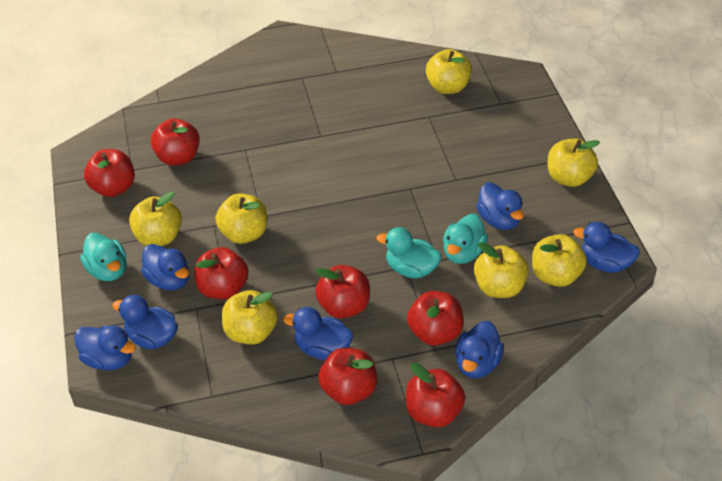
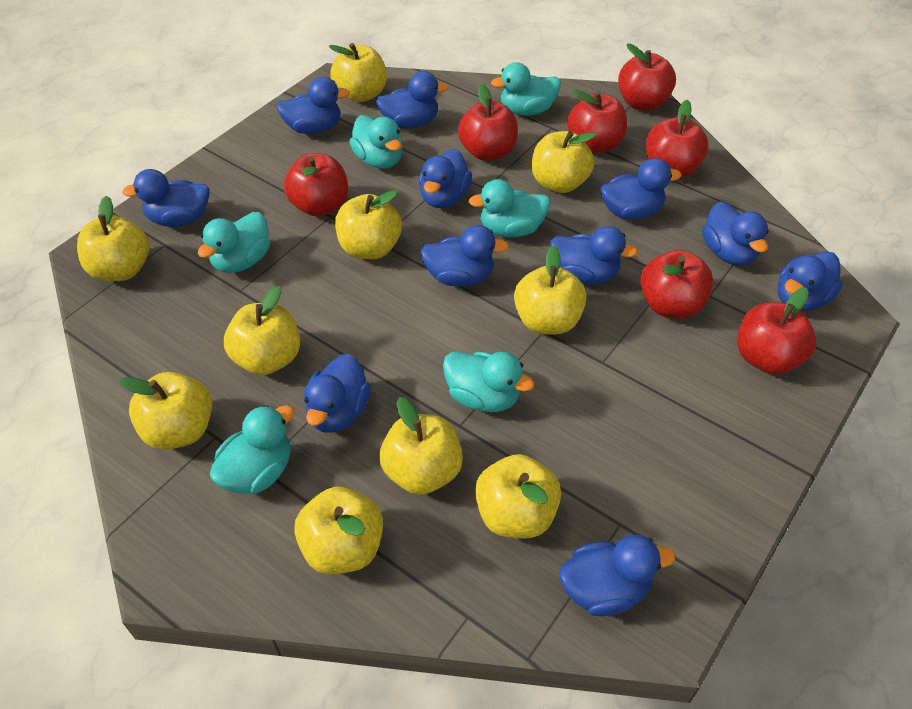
blue duck: 7 -> 11
turquoise duck: 3 -> 6
yellow apple: 7 -> 10

